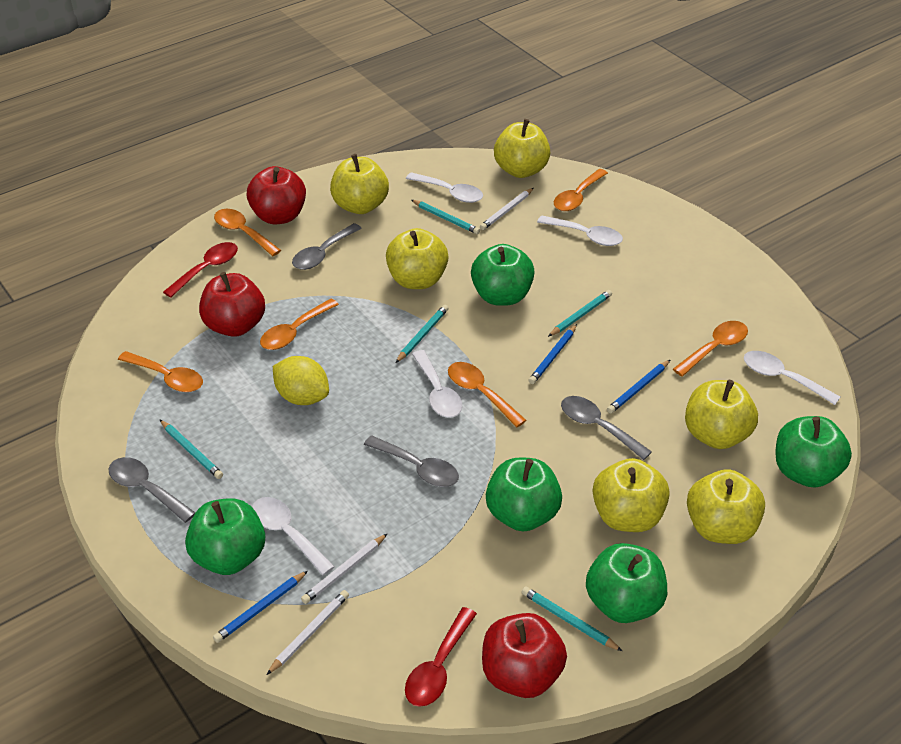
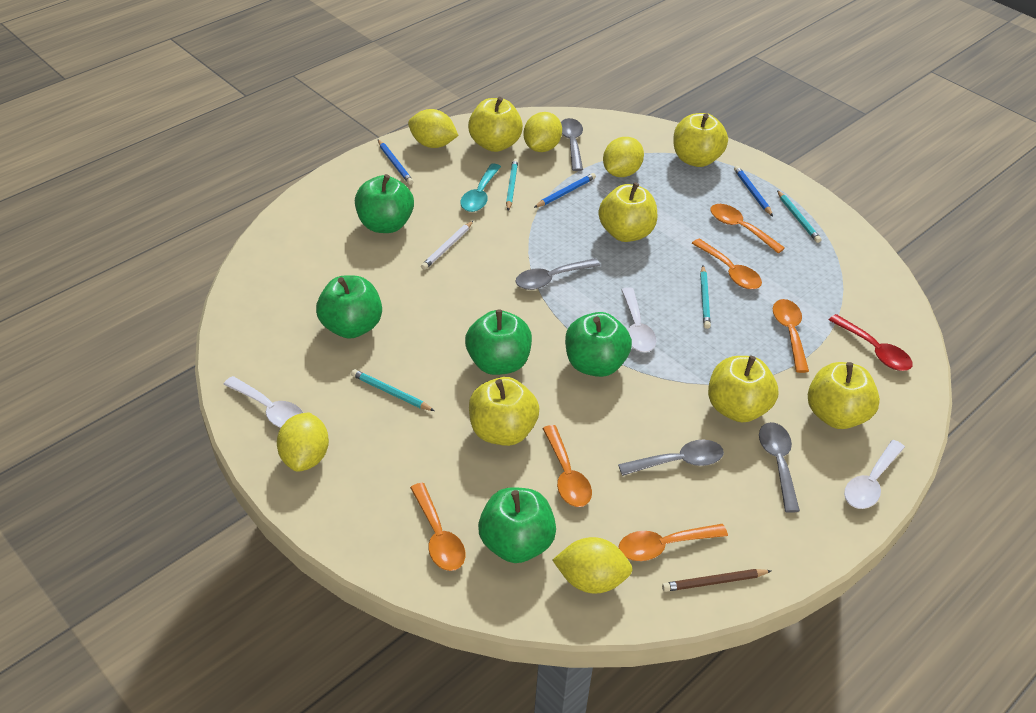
brown pencil: 0 -> 1
red apple: 3 -> 0
red spoon: 2 -> 1
turquoise pencil: 5 -> 4
turquoise spoon: 0 -> 1
white pencil: 3 -> 1
white spoon: 5 -> 3
yellow lemon: 1 -> 5

